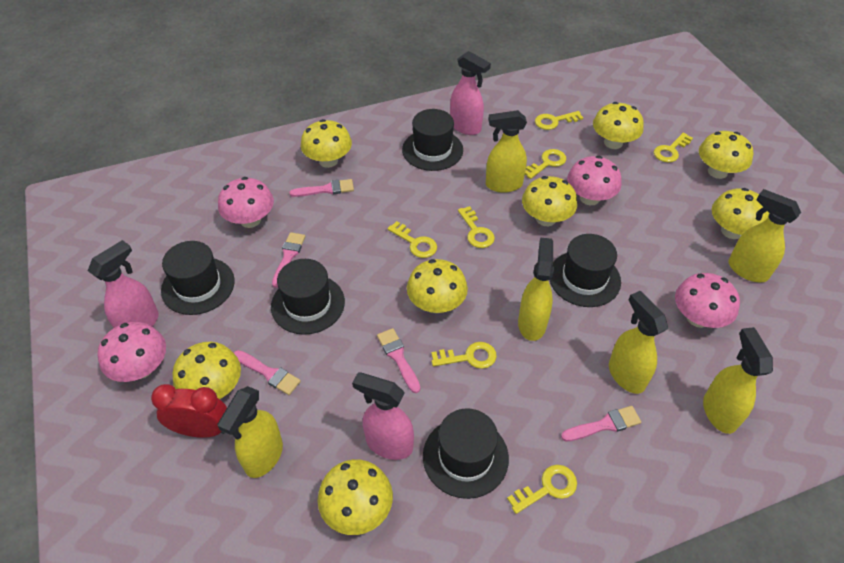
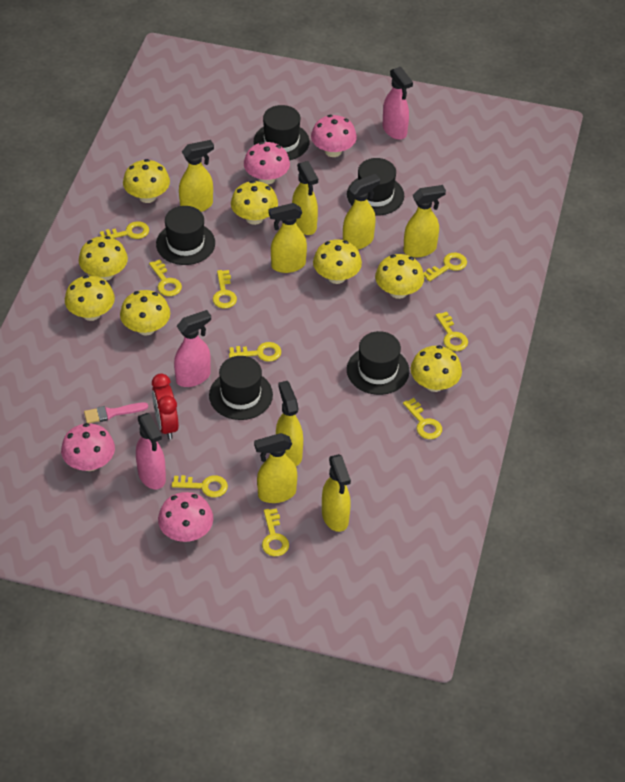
pink brush: 5 -> 1
yellow key: 7 -> 9
yellow spray bottle: 6 -> 8

